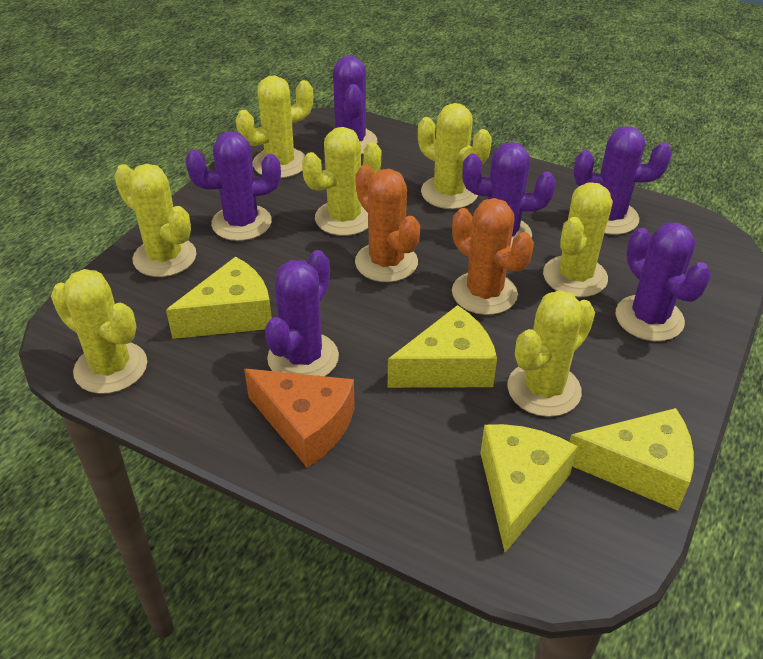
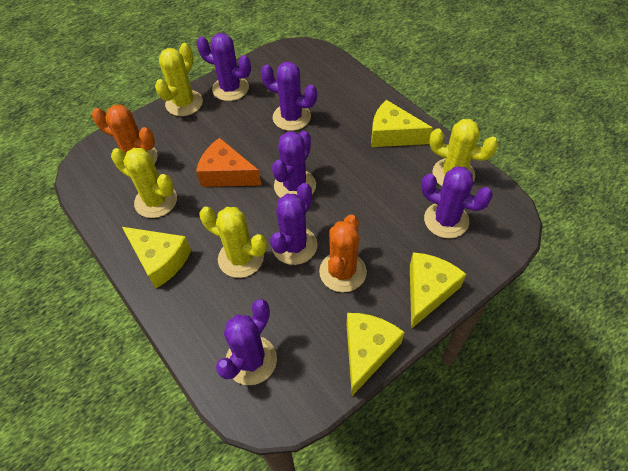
yellow cactus: 7 -> 4

